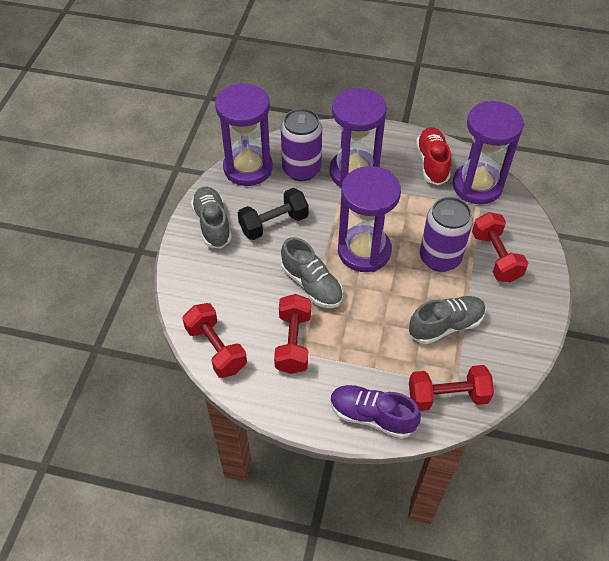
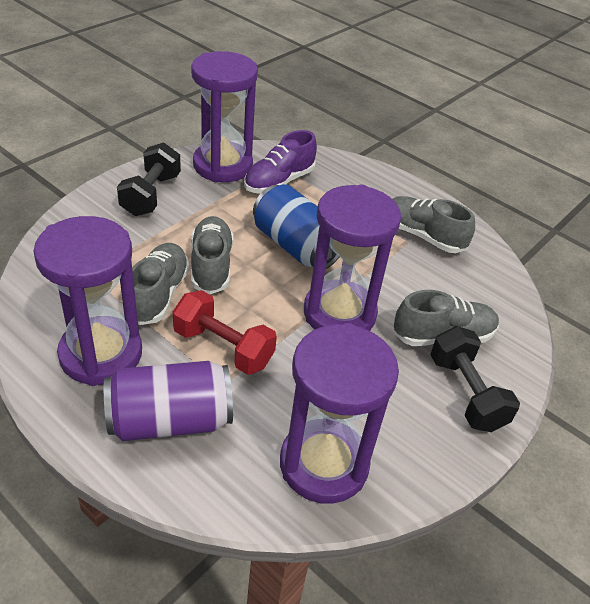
black dumbbell: 1 -> 2
blue can: 0 -> 1
grey shoe: 3 -> 4
purple can: 2 -> 1
red dumbbell: 4 -> 1
red shoe: 1 -> 0

